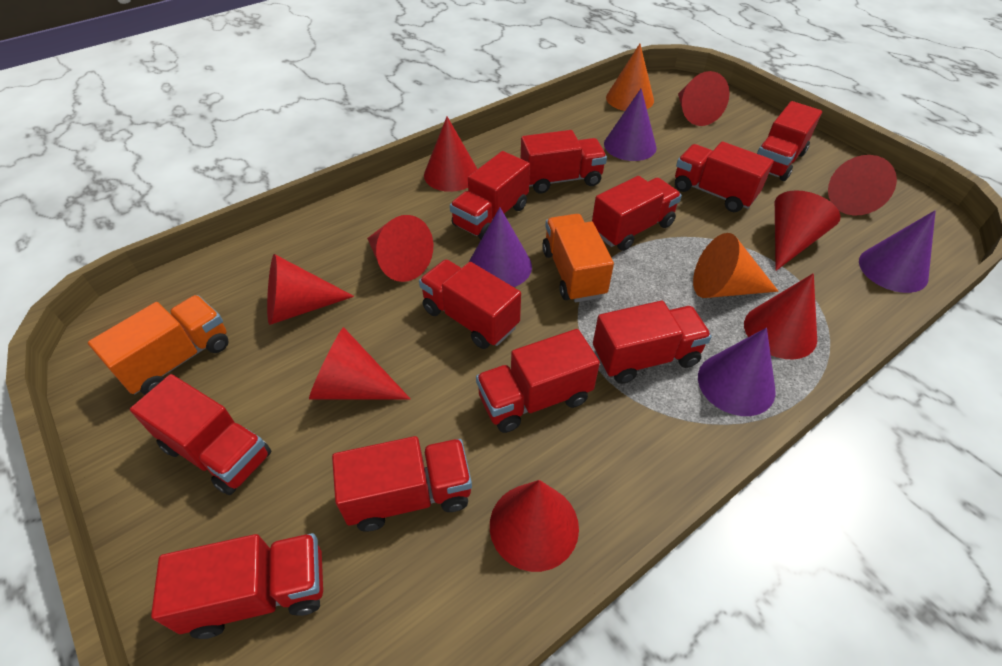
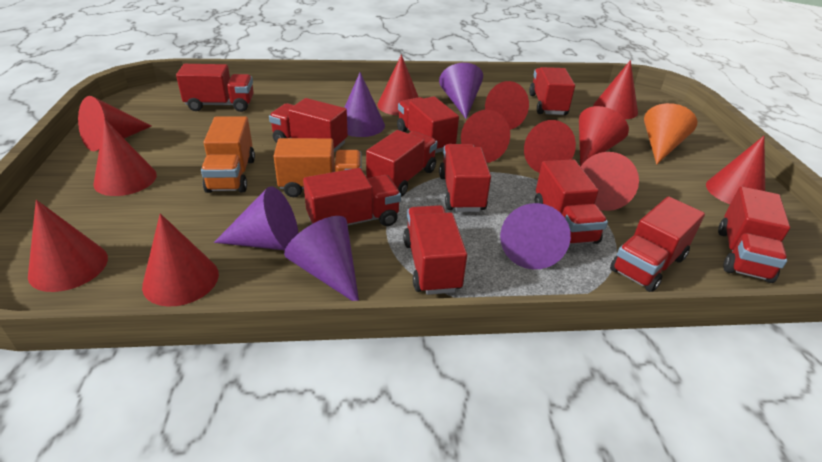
orange cone: 2 -> 1
purple cone: 4 -> 5
red cone: 9 -> 12

